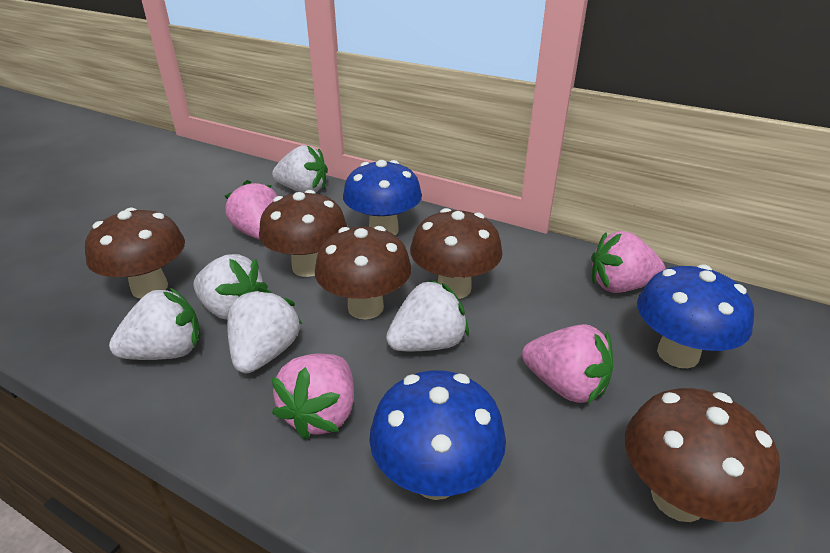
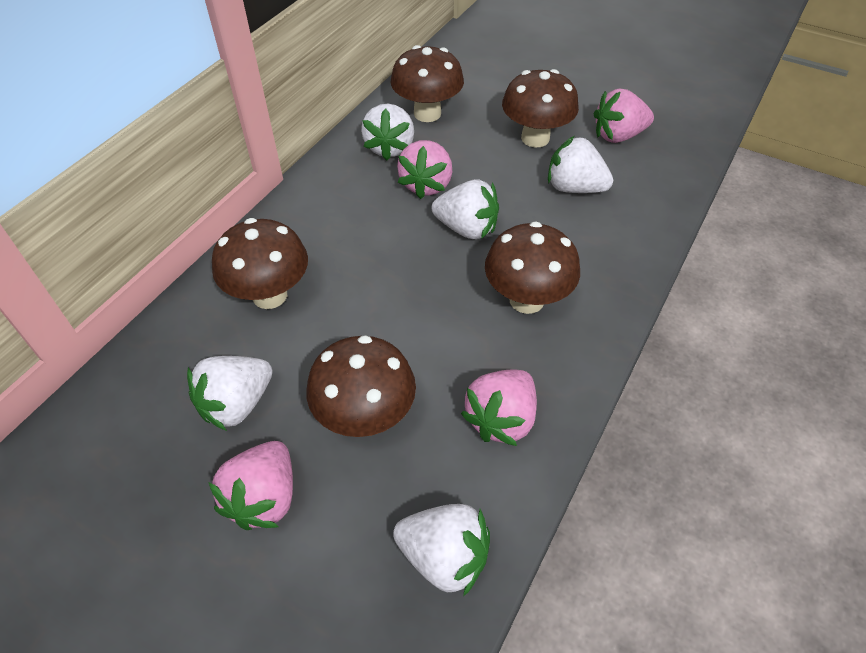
blue mushroom: 3 -> 0

